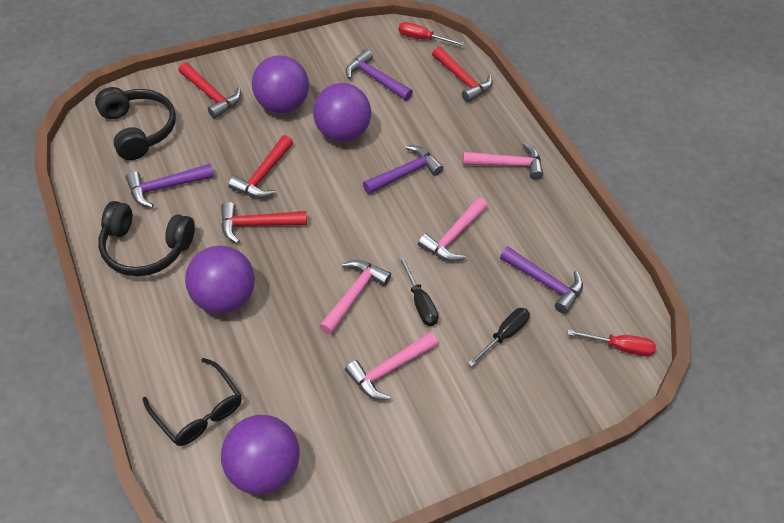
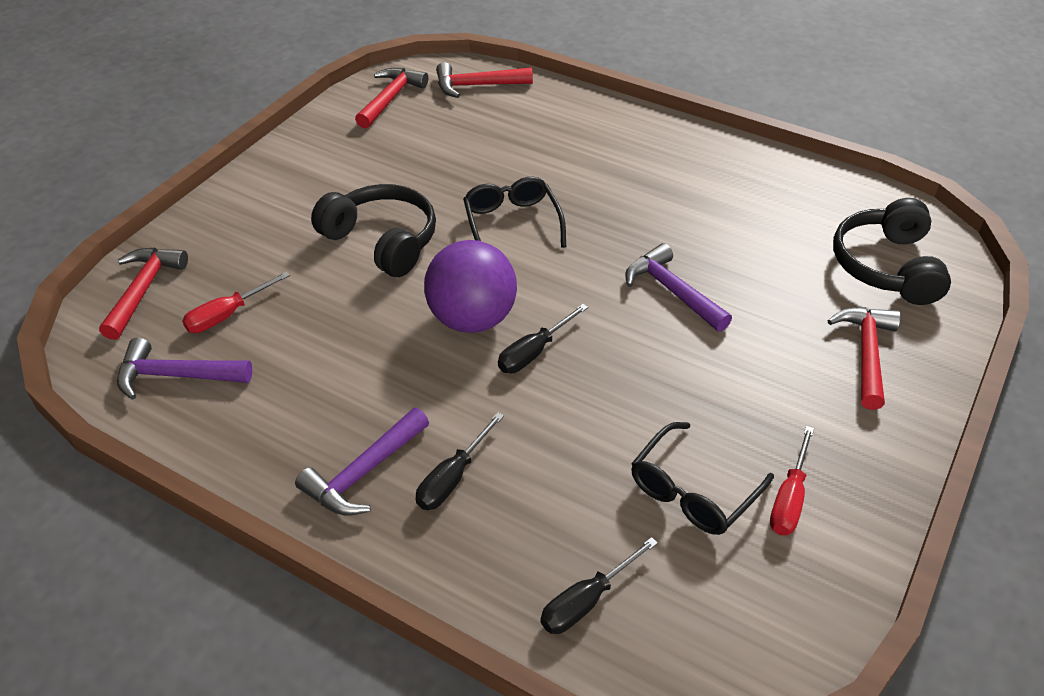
black glasses: 1 -> 2
black screwdriver: 2 -> 3
pink hammer: 4 -> 0
purple ball: 4 -> 1
purple hammer: 4 -> 3

